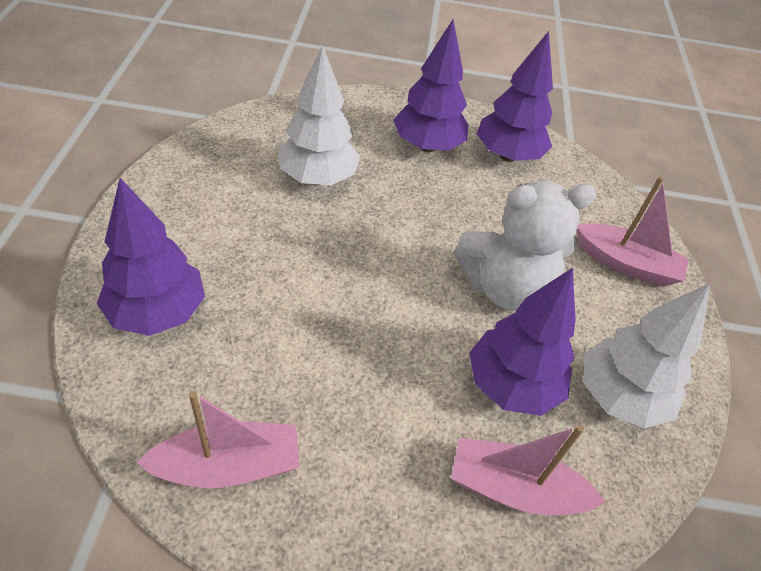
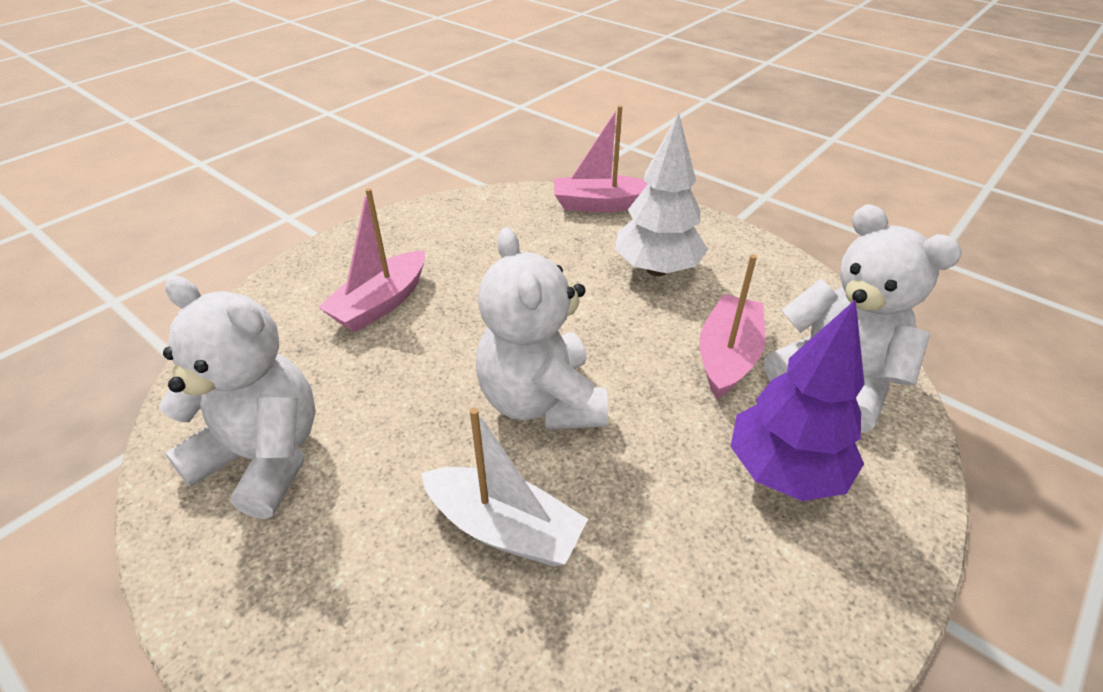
purple tree: 4 -> 1
white boat: 0 -> 1
white teddy bear: 1 -> 3
white tree: 2 -> 1

